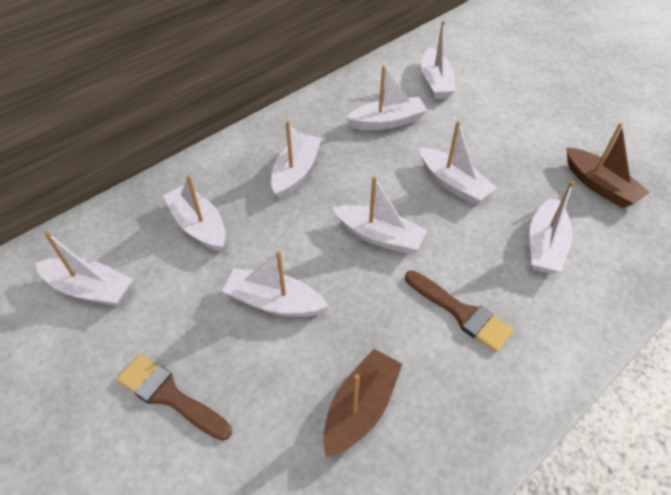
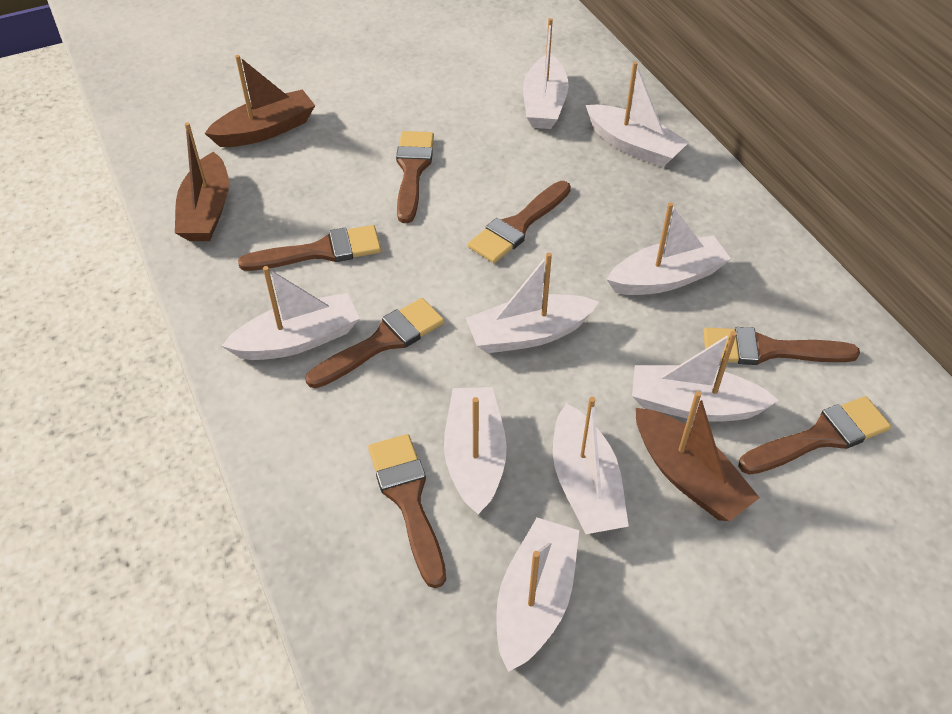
brown boat: 2 -> 3
brown brush: 2 -> 7

